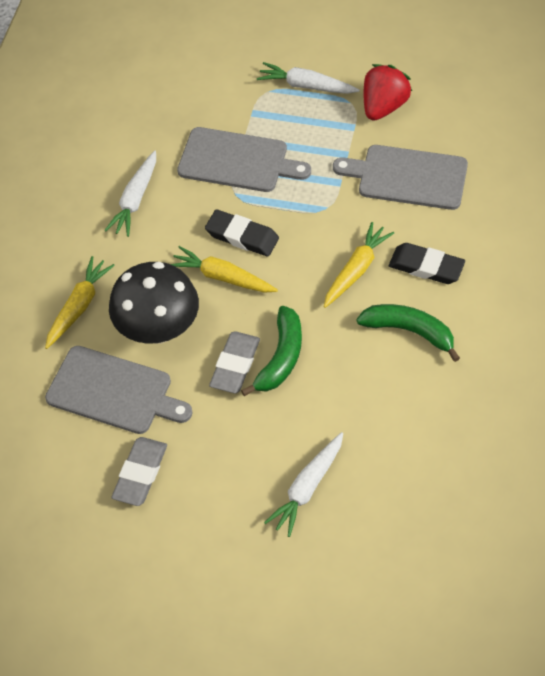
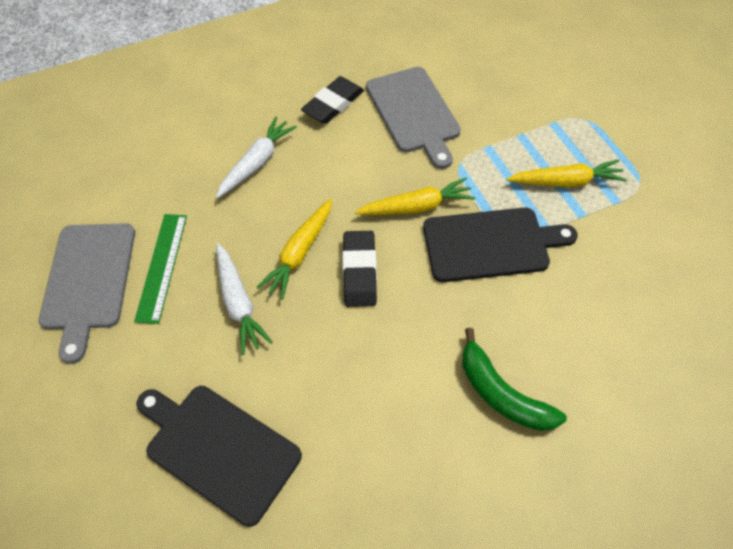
black cutting board: 0 -> 2
black mushroom: 1 -> 0
green banana: 2 -> 1
green ruler: 0 -> 1
grey cutting board: 3 -> 2
grey eraser: 2 -> 0
red strawberry: 1 -> 0
white carrot: 3 -> 2

